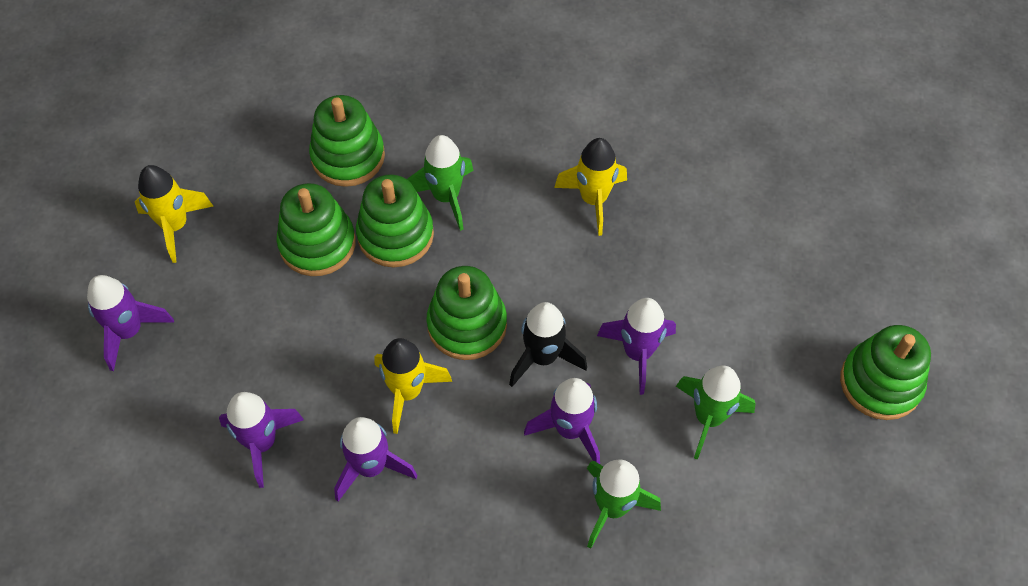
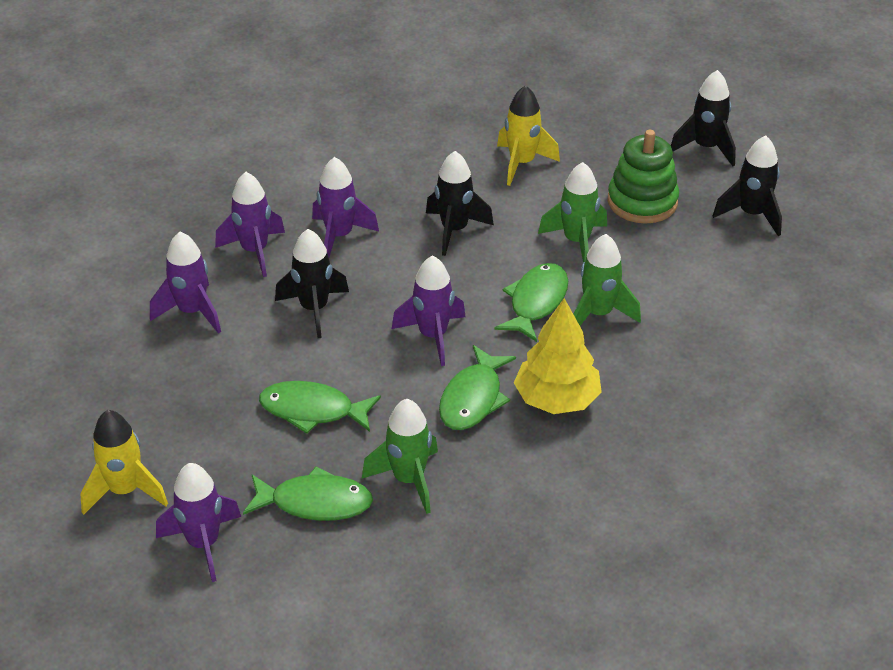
black rocket: 1 -> 4
green fish: 0 -> 4
green stacking toy: 5 -> 1
yellow rocket: 3 -> 2
yellow tree: 0 -> 1

